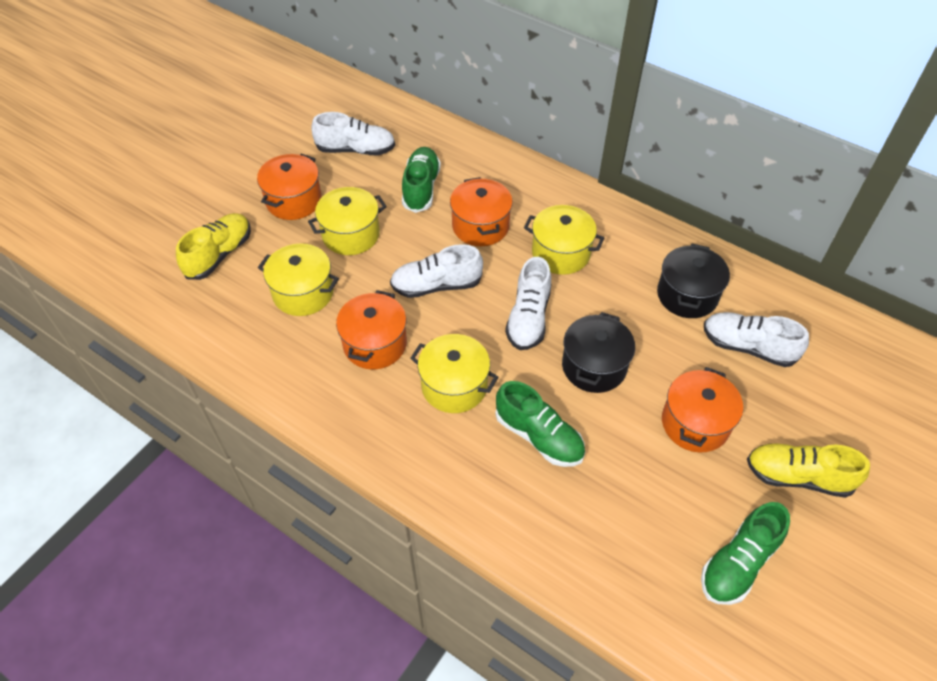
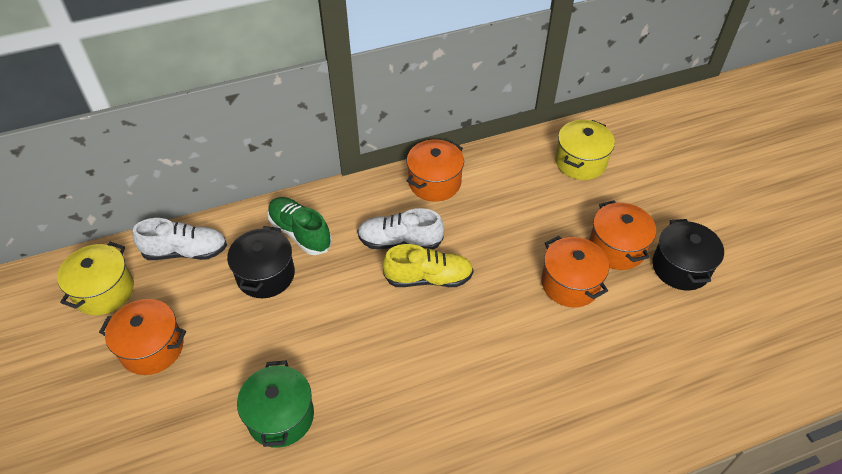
green pot: 0 -> 1
green shoe: 3 -> 1
white shoe: 4 -> 2
yellow pot: 4 -> 2
yellow shoe: 2 -> 1

